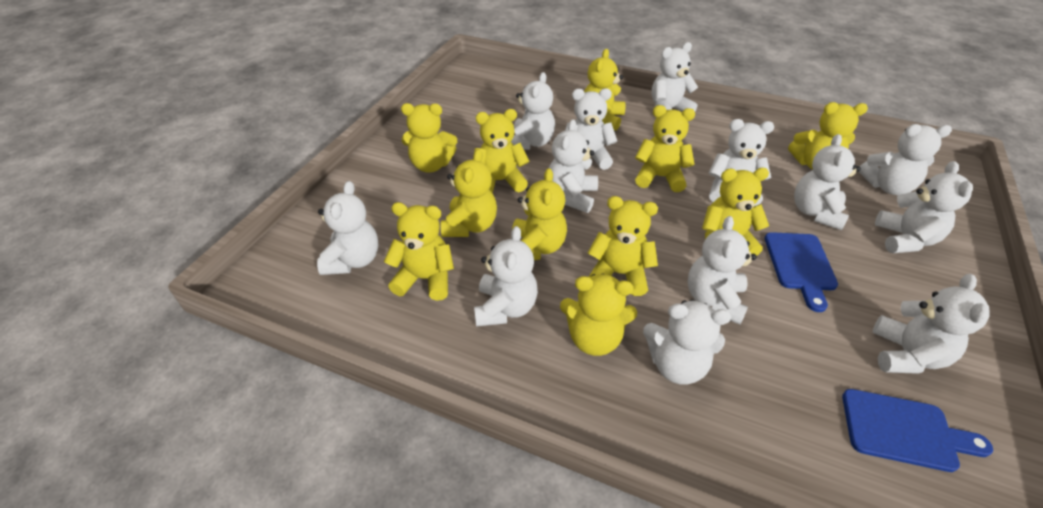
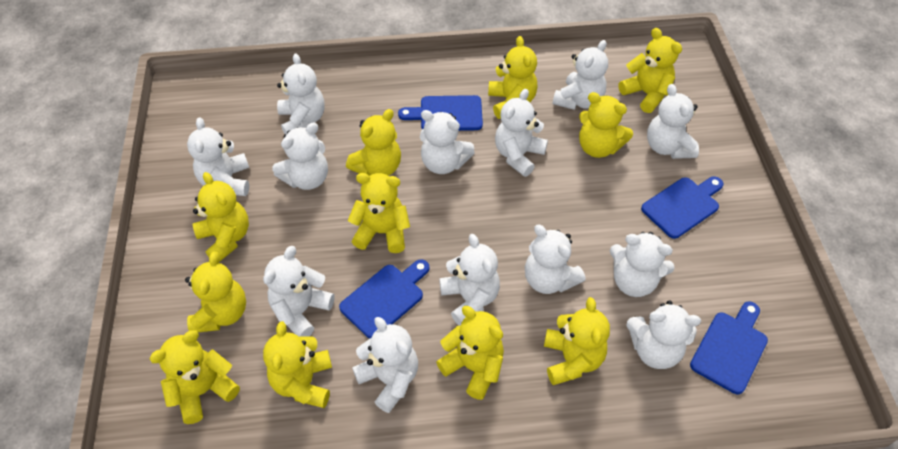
blue cutting board: 2 -> 4

